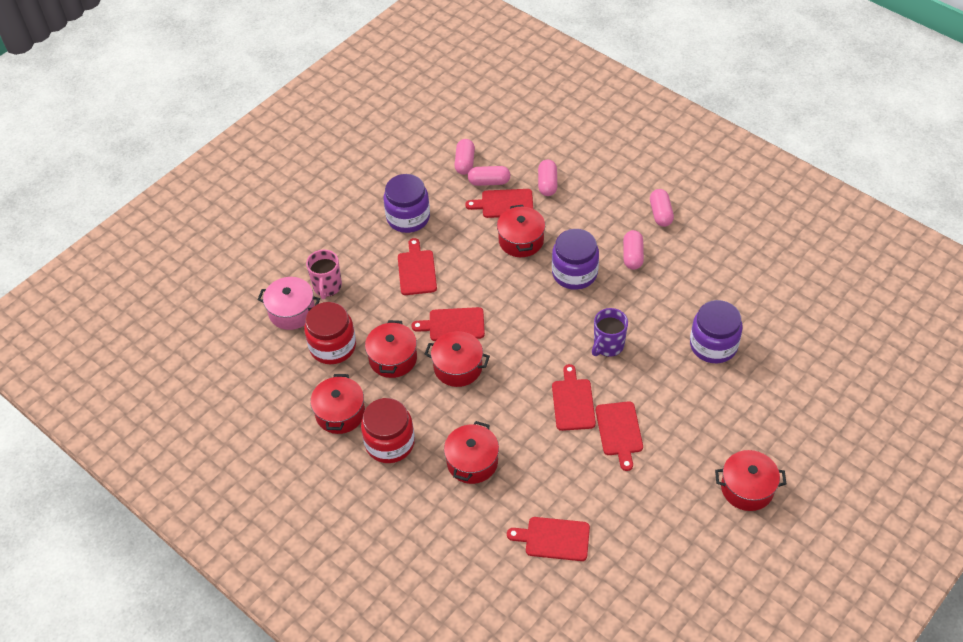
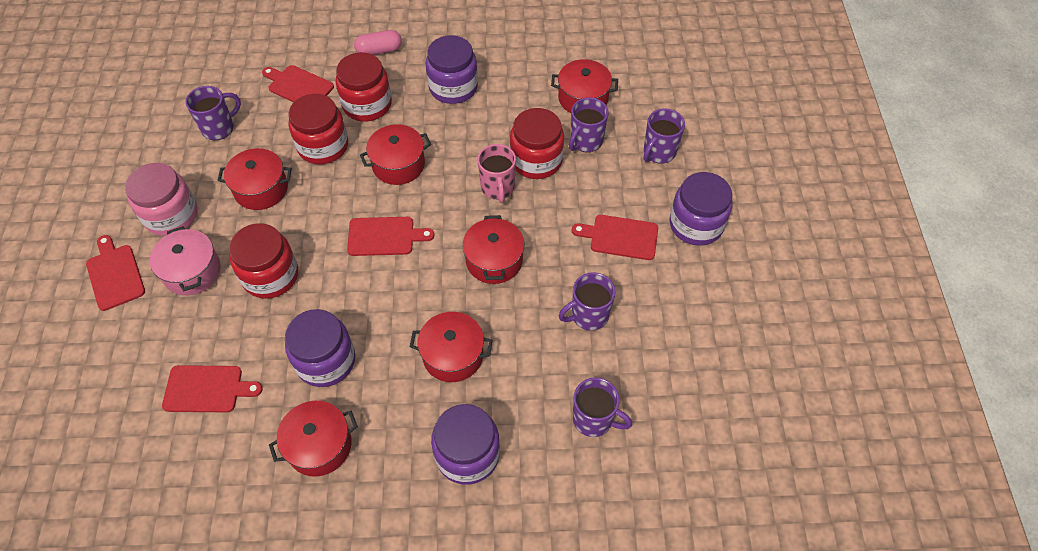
pink capsule: 5 -> 1
pink jar: 0 -> 1
purple jar: 3 -> 4
purple mug: 1 -> 5
red cutting board: 6 -> 5
red jar: 2 -> 4

